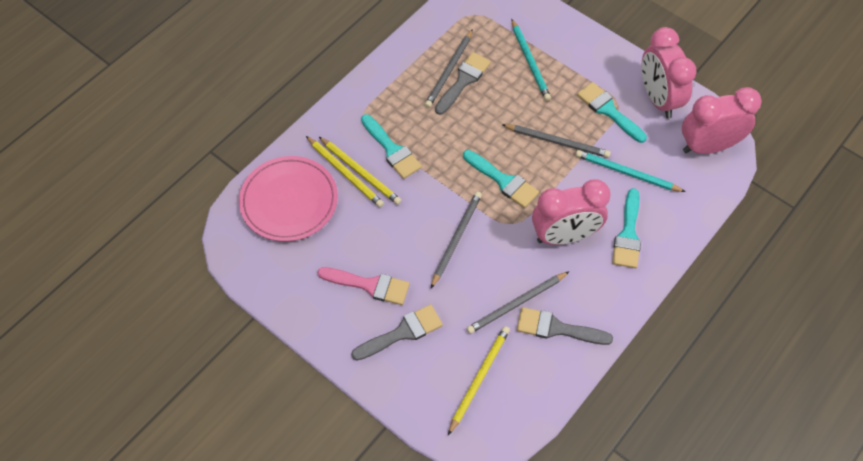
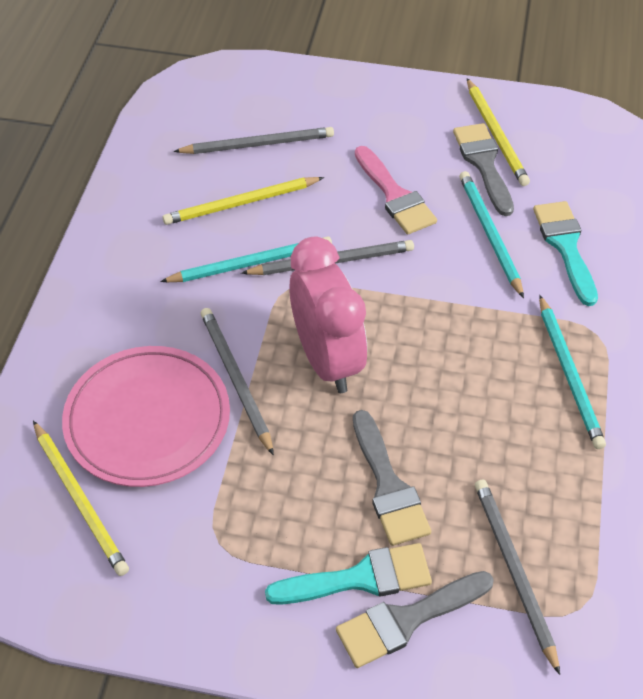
pink clock: 3 -> 1
turquoise brush: 4 -> 2
turquoise pencil: 2 -> 3

